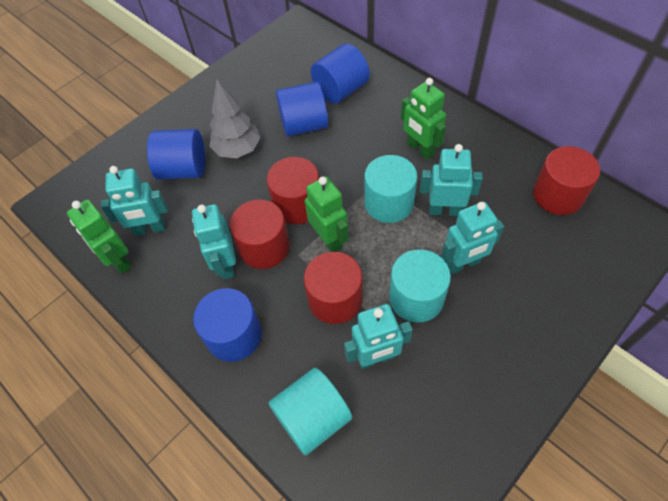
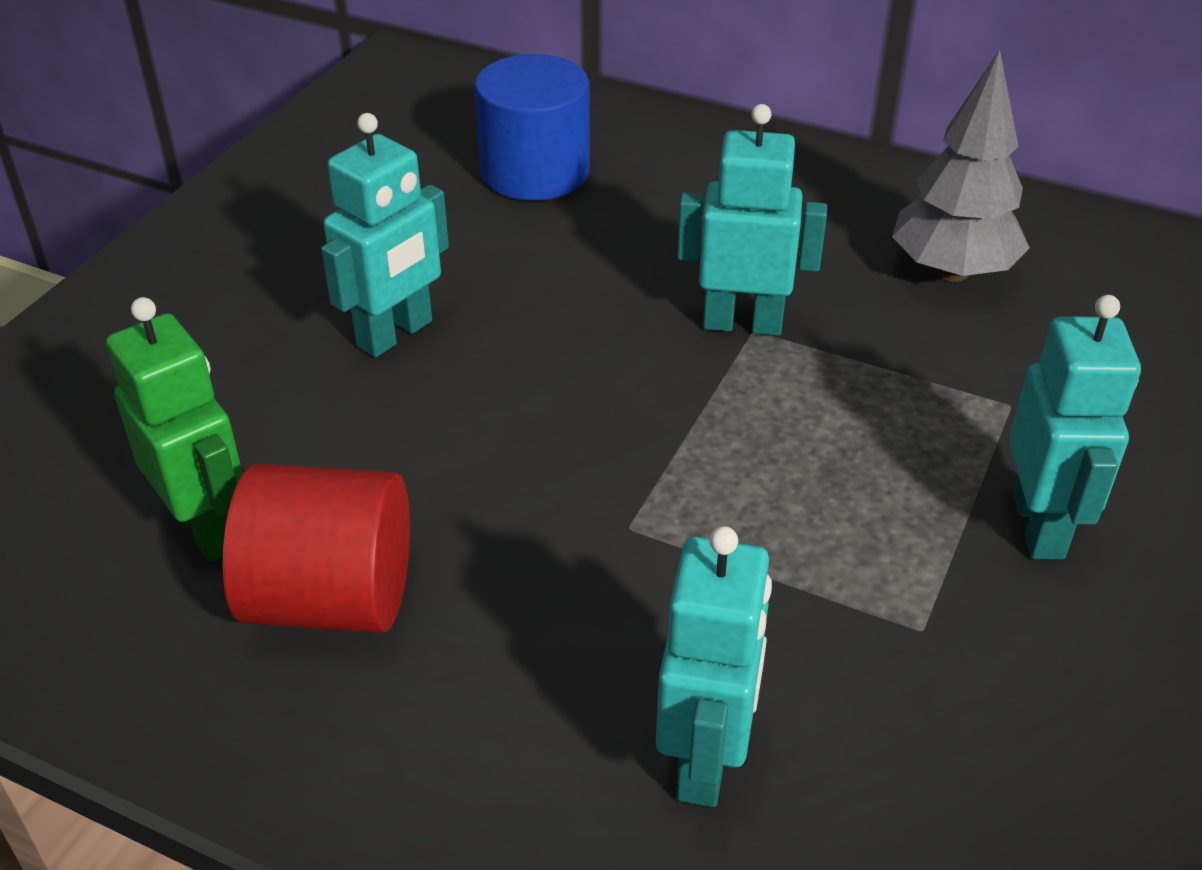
blue cylinder: 4 -> 1
green robot: 3 -> 1
red cylinder: 4 -> 1
turquoise cylinder: 3 -> 0
turquoise robot: 5 -> 4

